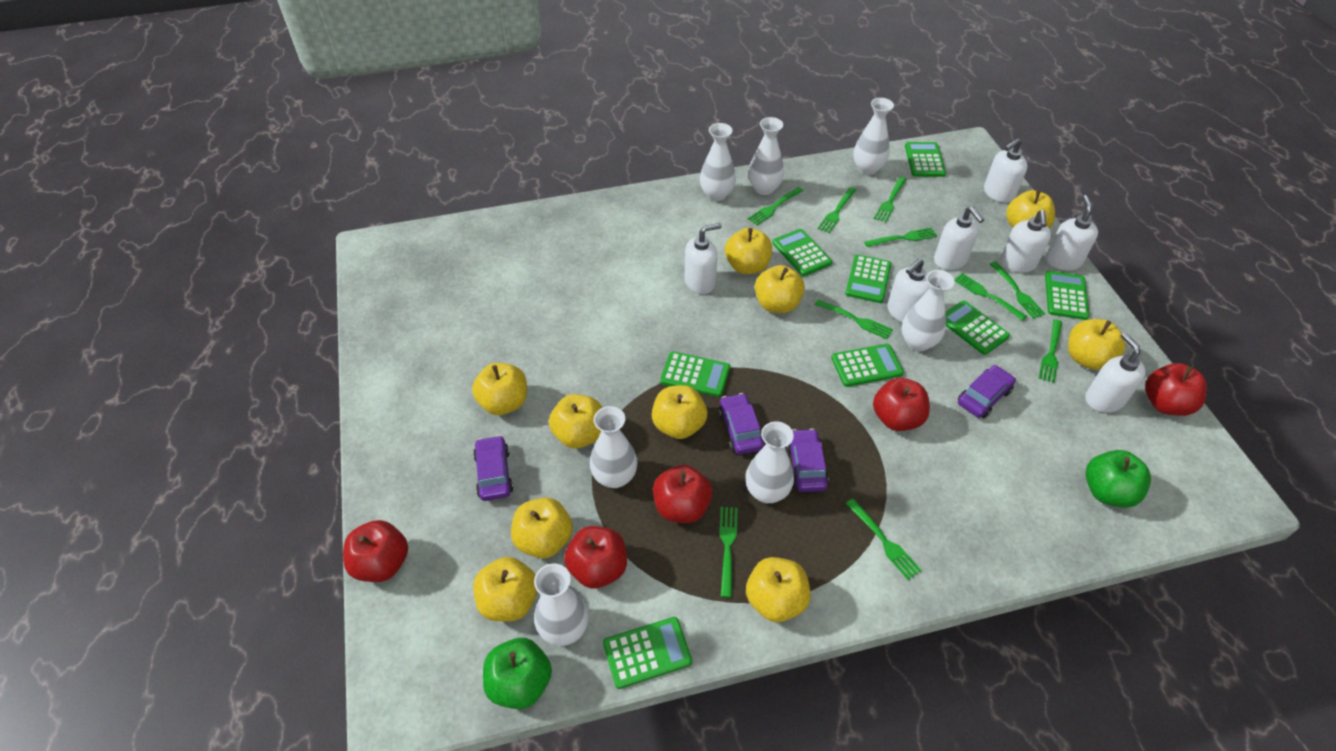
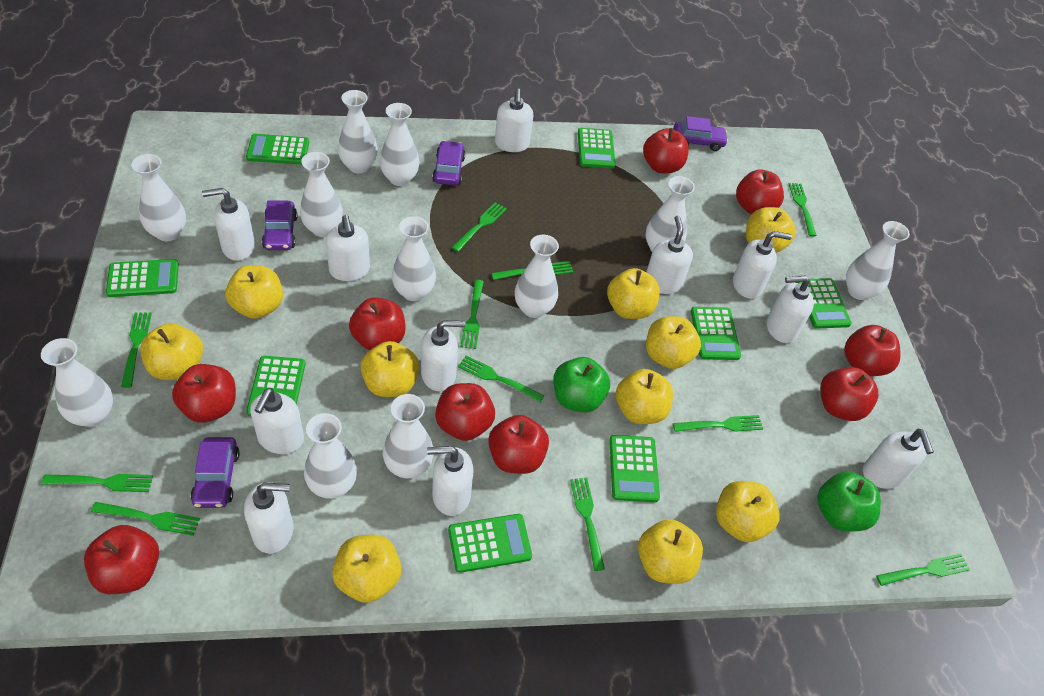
green fork: 10 -> 11
red apple: 5 -> 9
white soap dispenser: 7 -> 11
white vase: 7 -> 11

